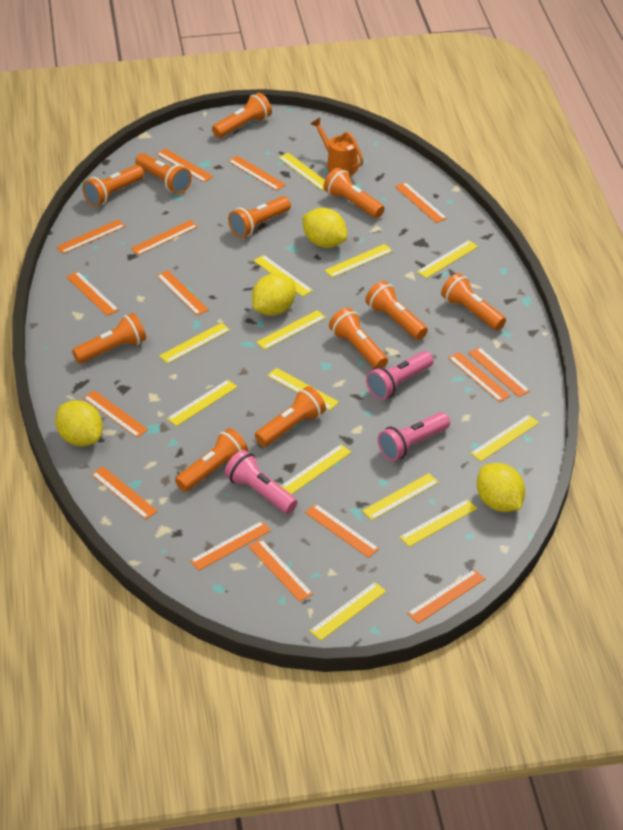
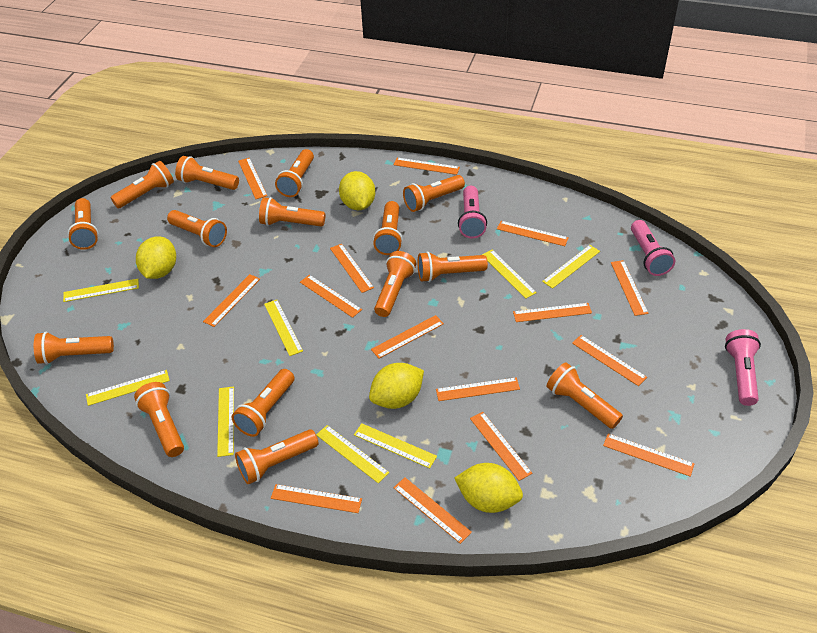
orange flashlight: 11 -> 15
orange watering can: 1 -> 0
yellow ruler: 13 -> 8

